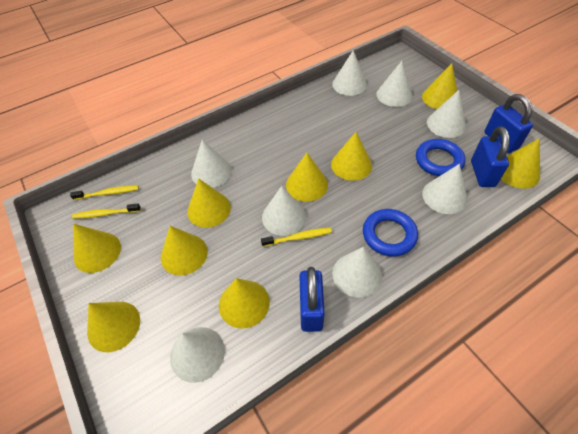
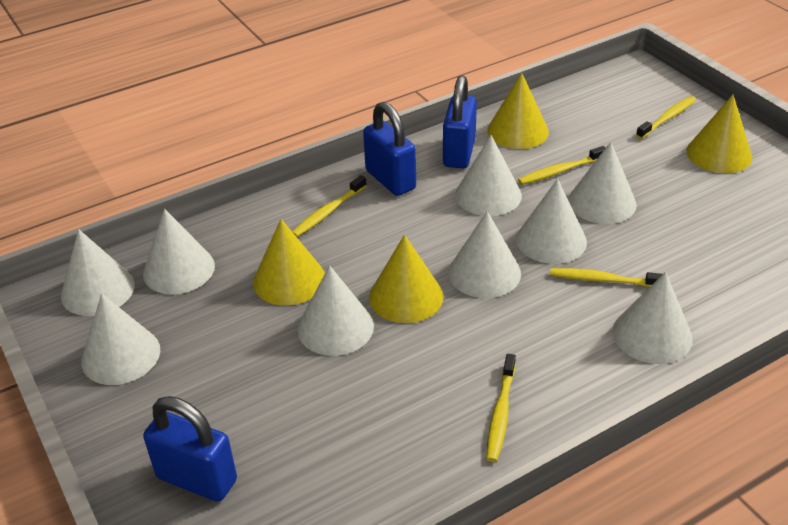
blue ring: 2 -> 0
white cone: 8 -> 9
yellow cone: 9 -> 4
yellow toothbrush: 3 -> 5

